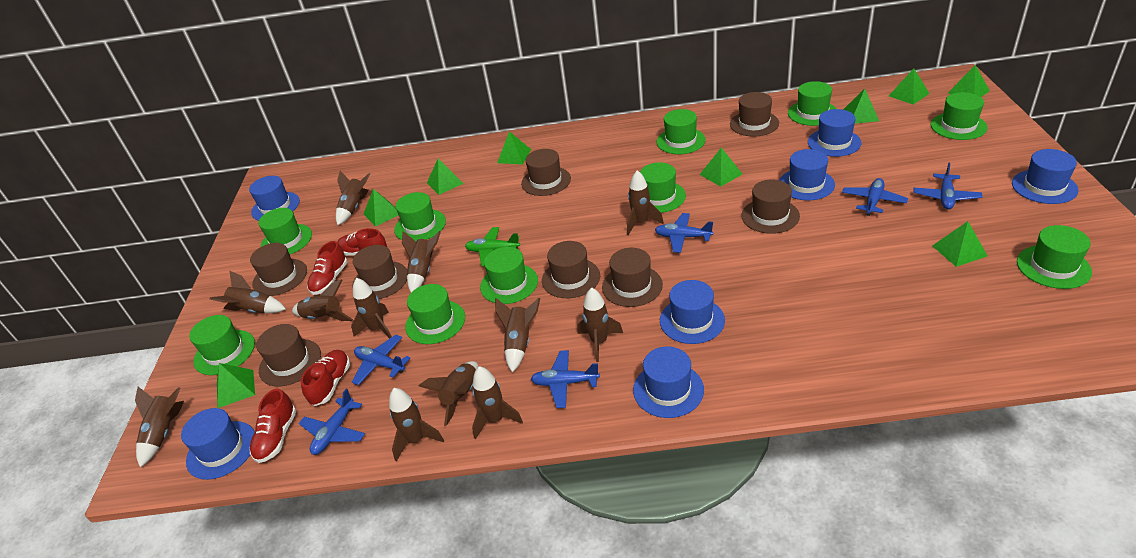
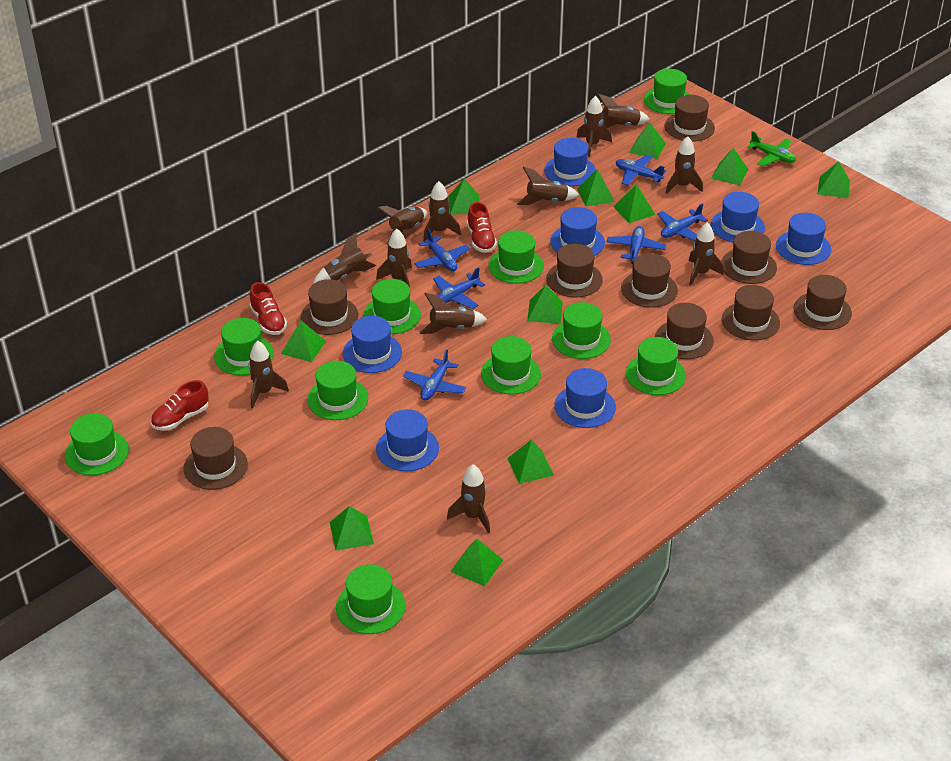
brown hat: 8 -> 9
green pyramid: 9 -> 11
red shoe: 4 -> 3

